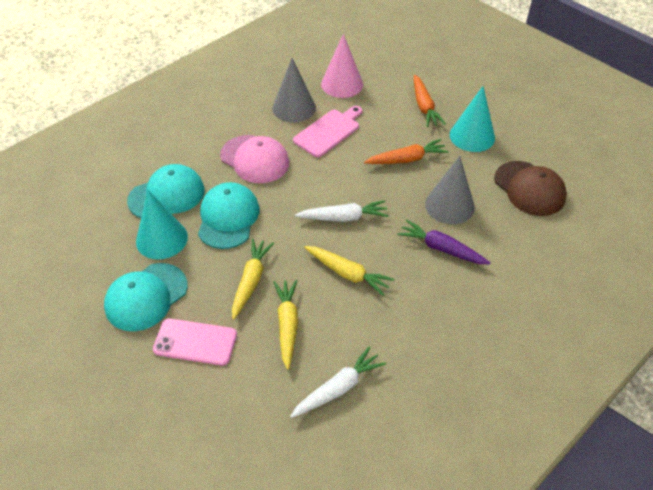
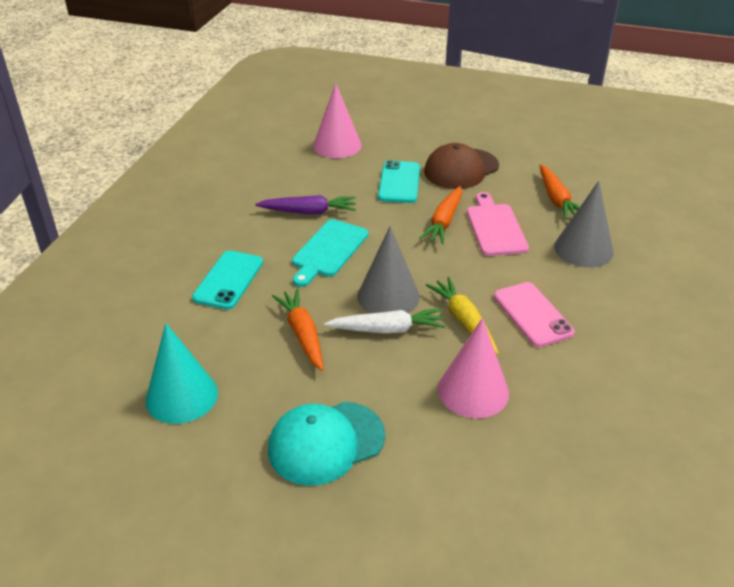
orange carrot: 2 -> 3
pink cap: 1 -> 0
pink cone: 1 -> 2
turquoise cap: 3 -> 1
turquoise cone: 2 -> 1
turquoise cutting board: 0 -> 1
turquoise phone: 0 -> 2
white carrot: 2 -> 1
yellow carrot: 3 -> 1

